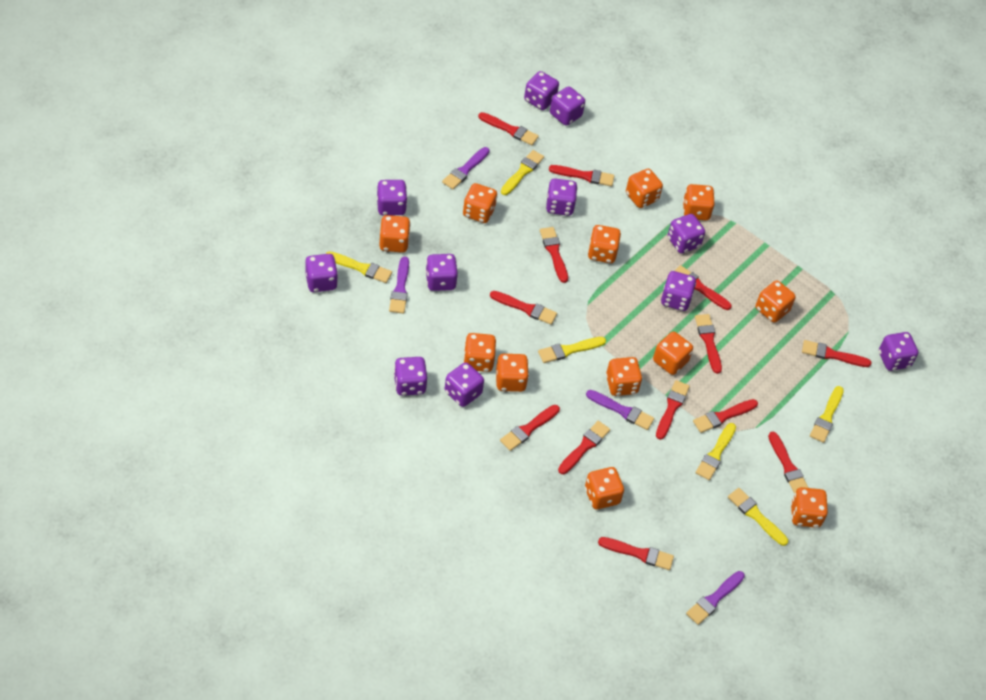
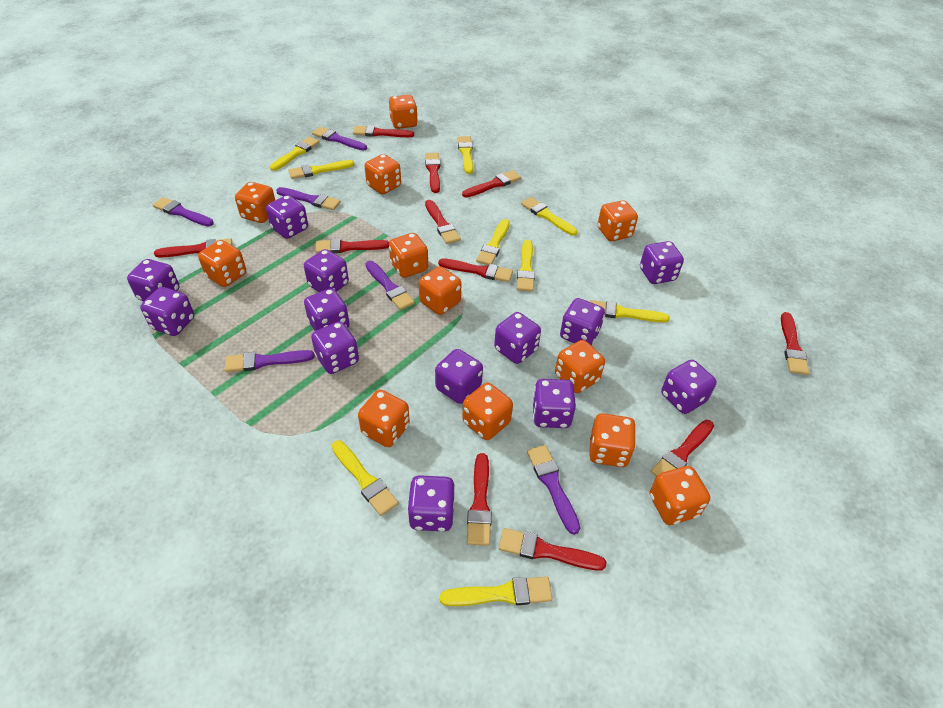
purple brush: 4 -> 6
purple dice: 11 -> 13
red brush: 13 -> 11
yellow brush: 6 -> 9

